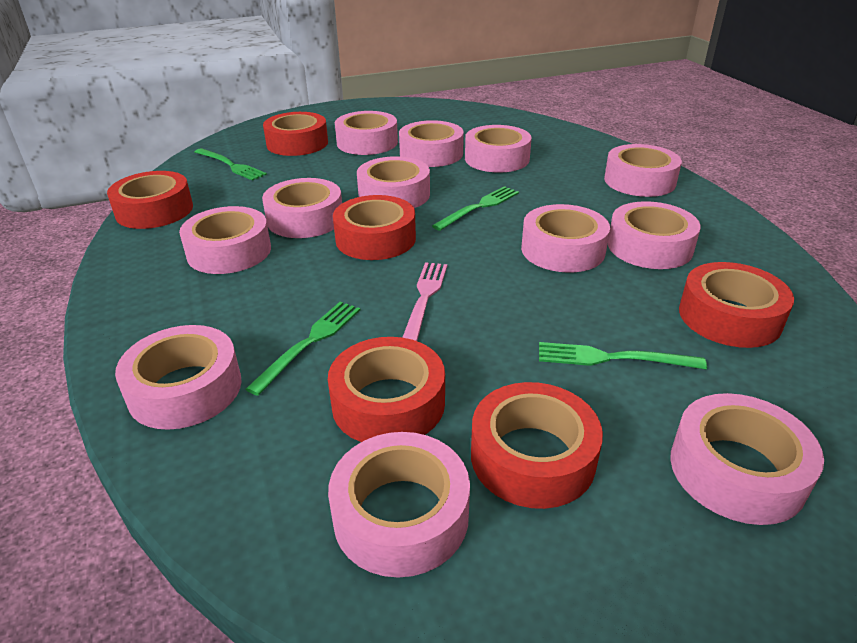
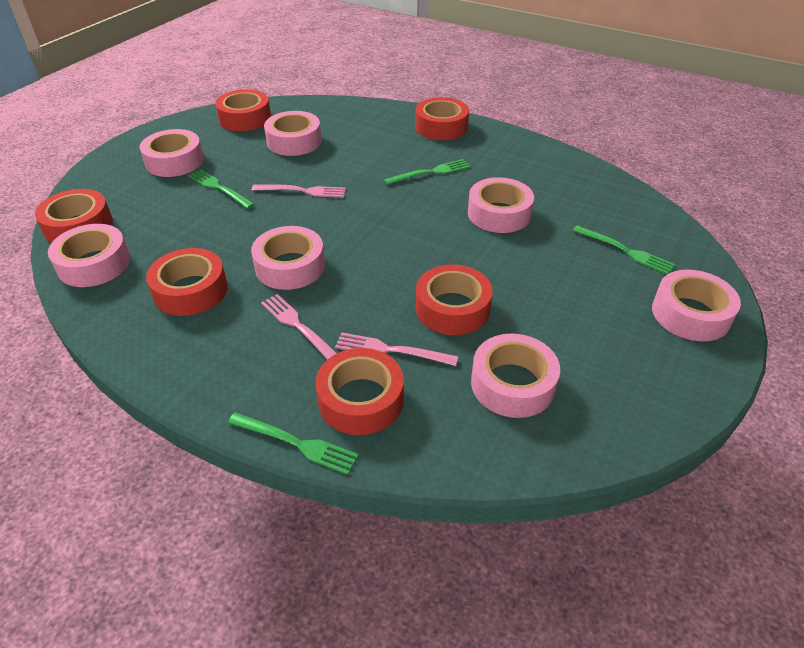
pink fork: 1 -> 3
pink tape: 12 -> 7

